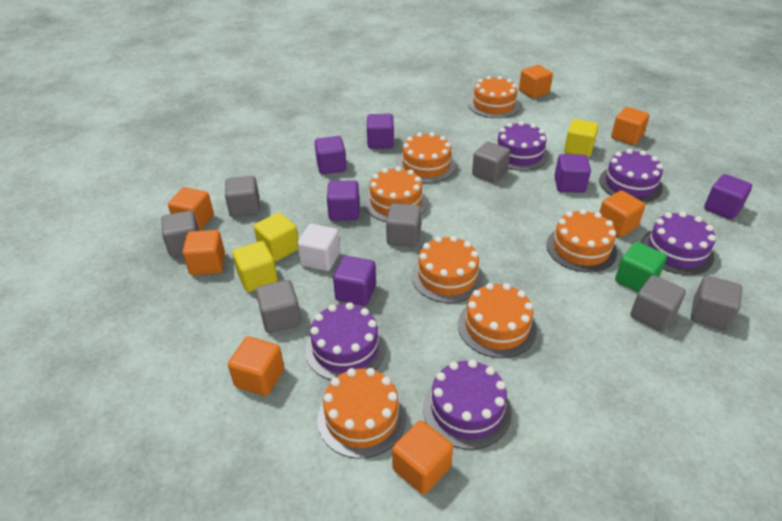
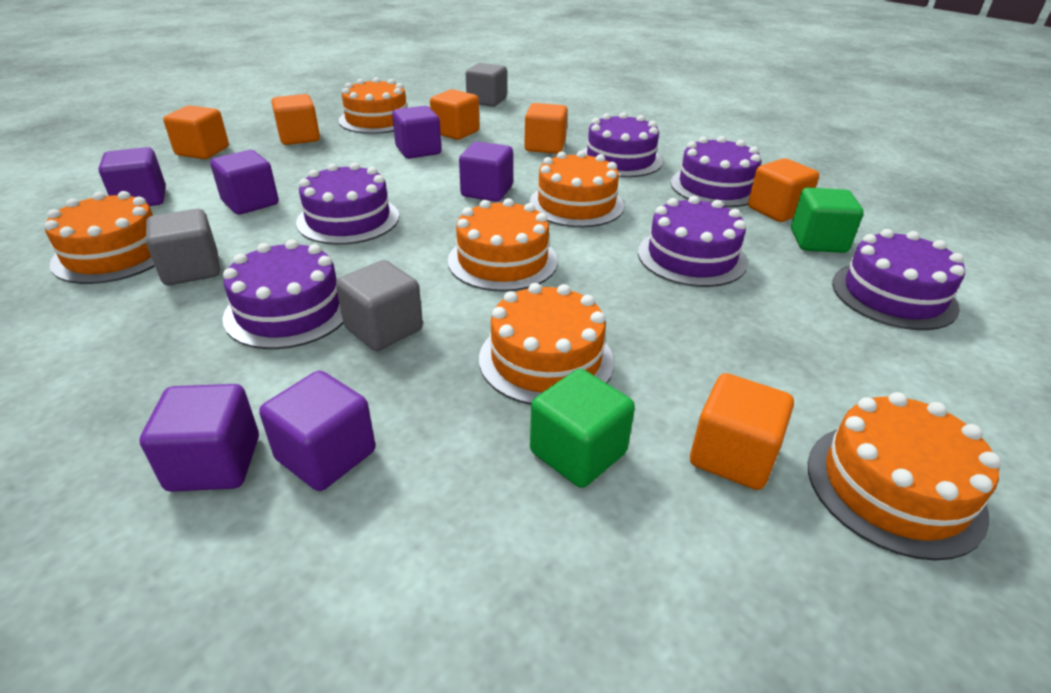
green cube: 1 -> 2
grey cube: 7 -> 3
orange cake: 7 -> 6
orange cube: 7 -> 6
purple cake: 5 -> 6
white cube: 1 -> 0
yellow cube: 3 -> 0

